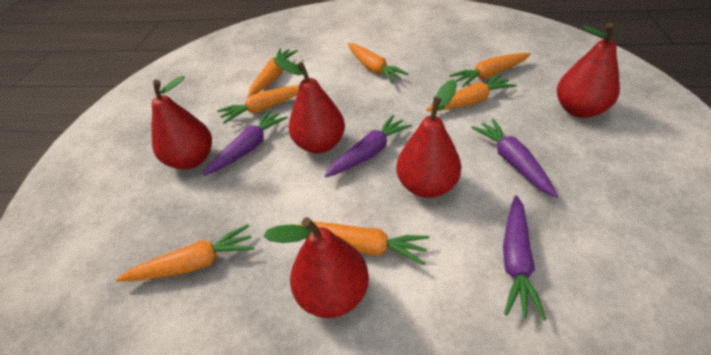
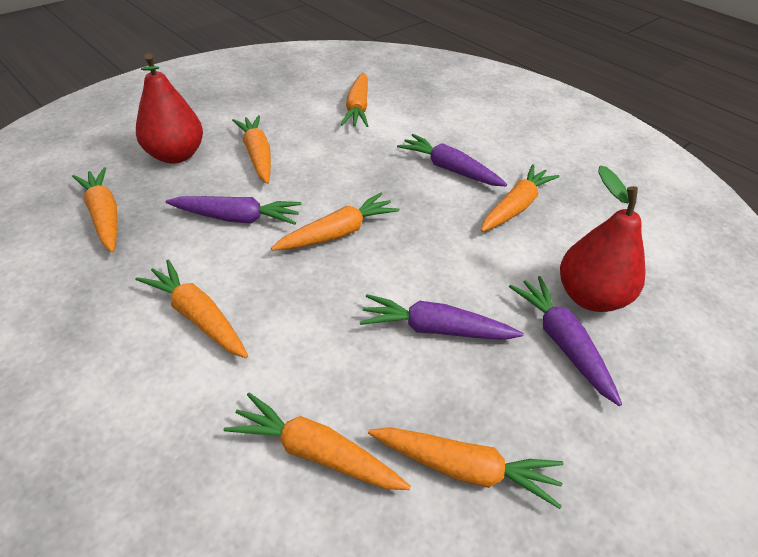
orange carrot: 7 -> 8
red pear: 5 -> 2

